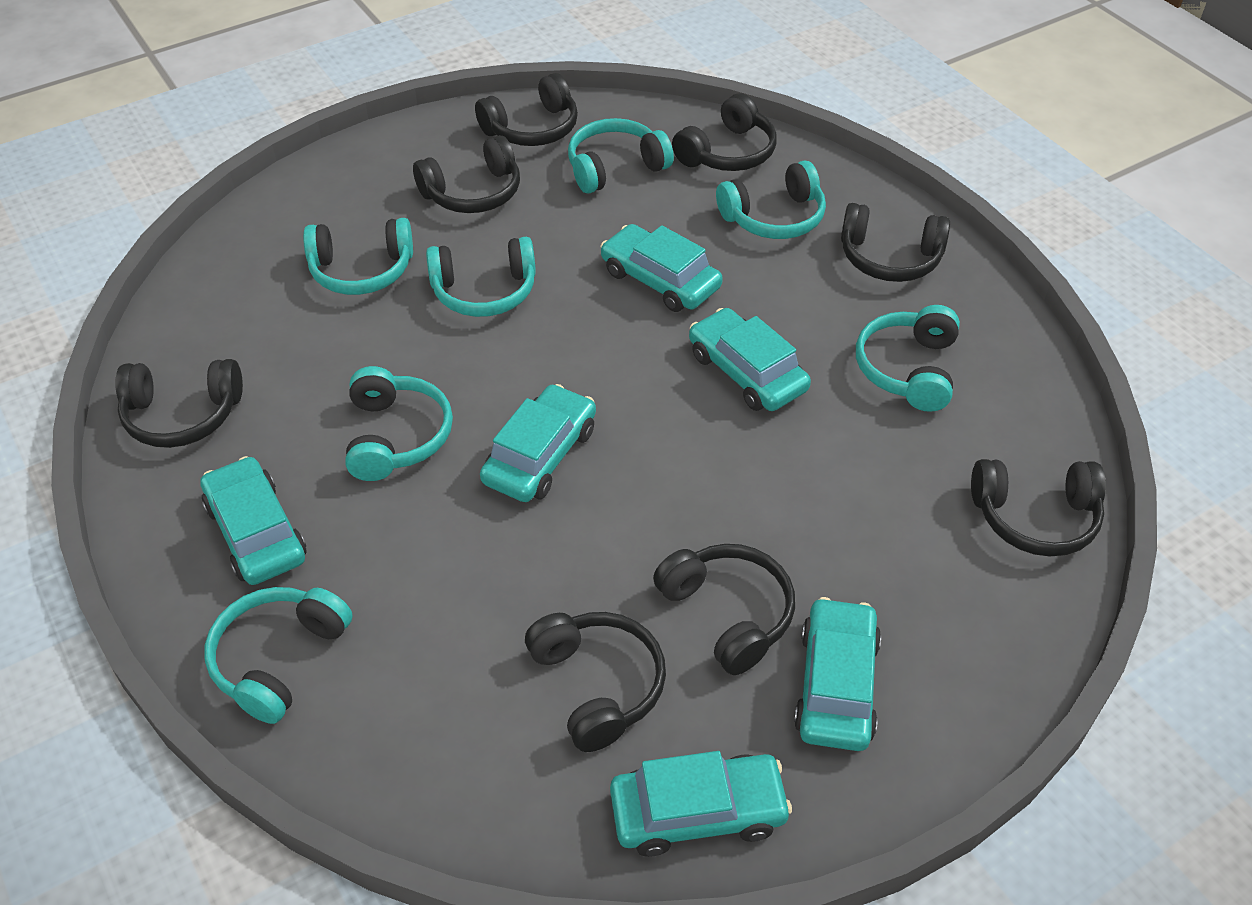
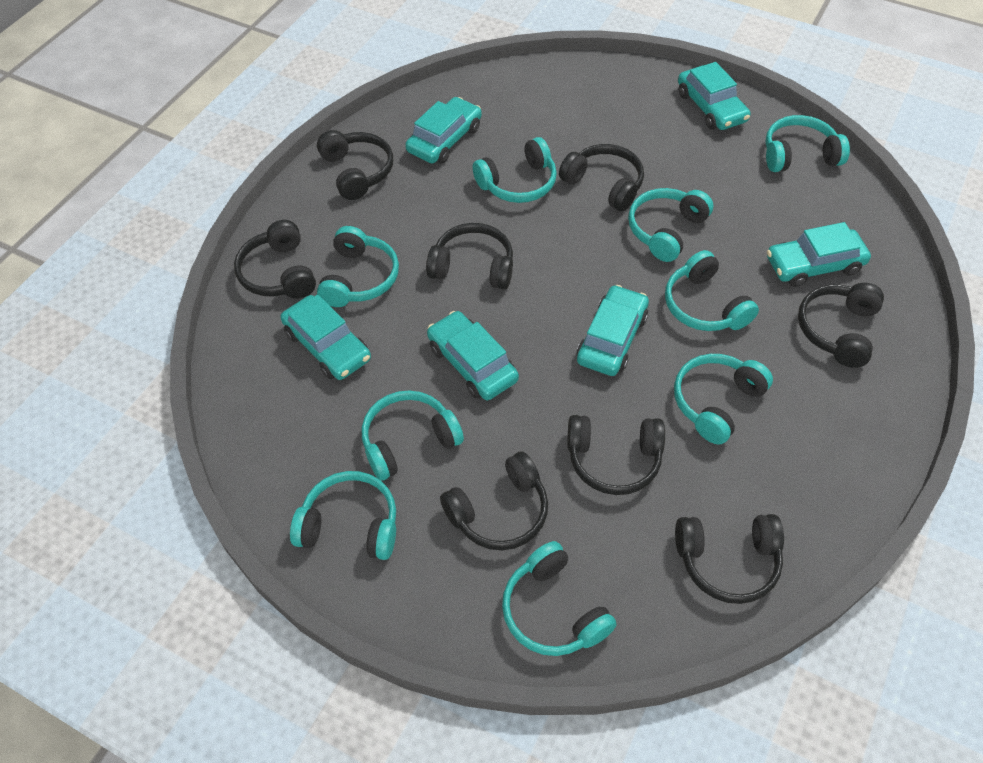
turquoise headphones: 7 -> 9

